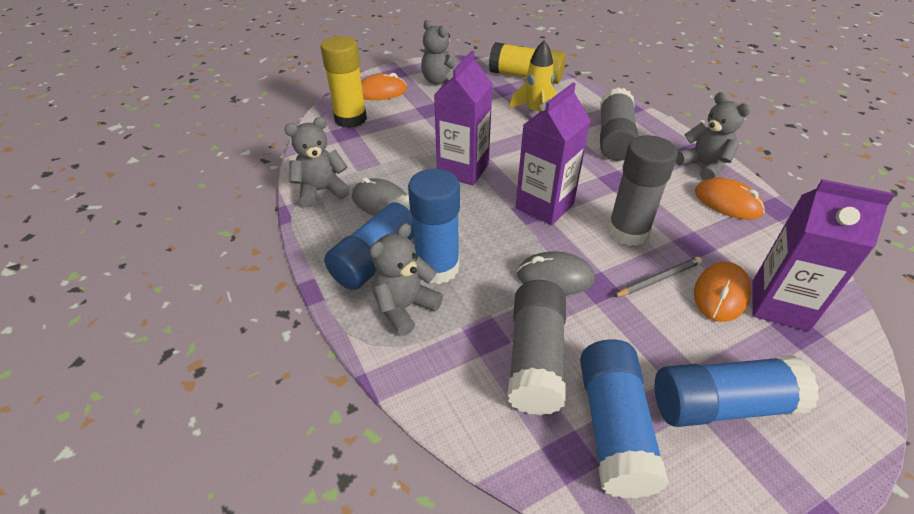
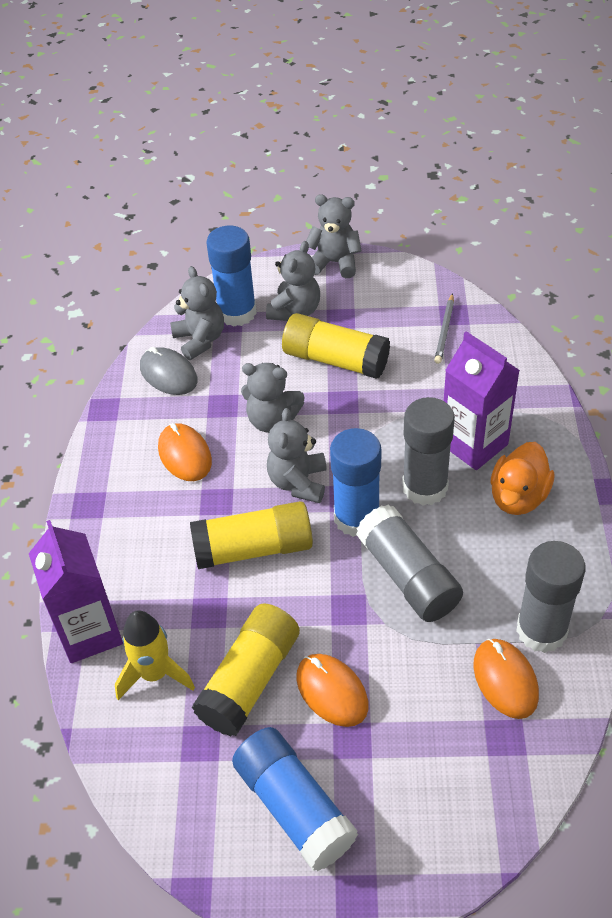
blue glue stick: 4 -> 3
grey mouse: 2 -> 1
grey teddy bear: 4 -> 5
orange duck: 0 -> 1
purple carton: 3 -> 2
yellow glue stick: 2 -> 3

